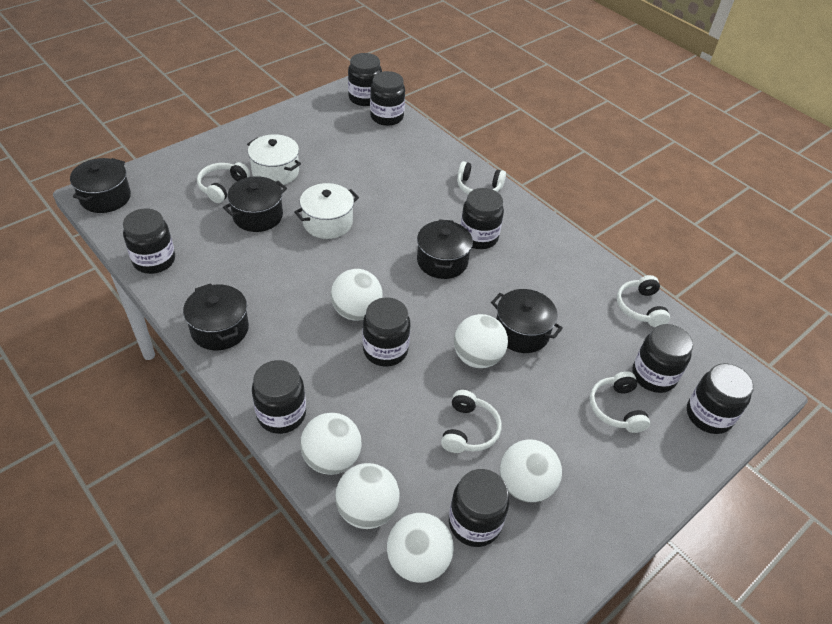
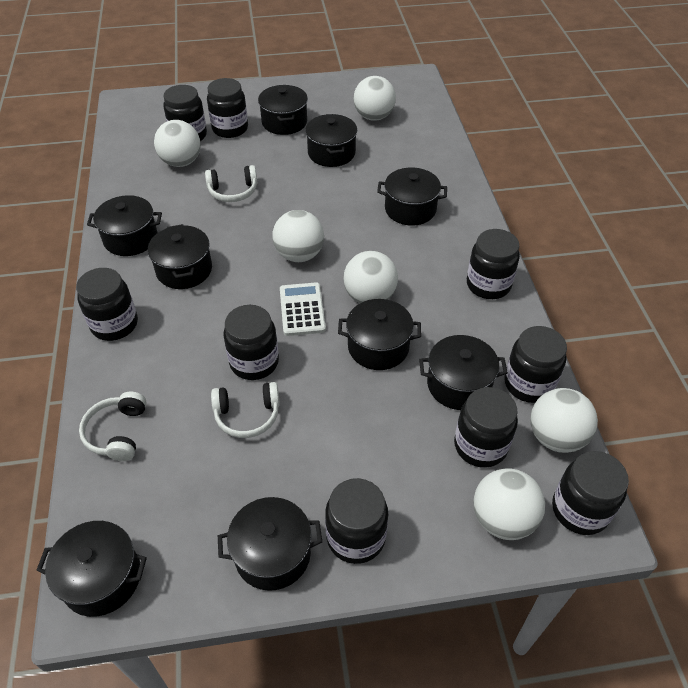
black pot: 5 -> 9
white calculator: 0 -> 1
white headphones: 5 -> 3
white pot: 2 -> 0

